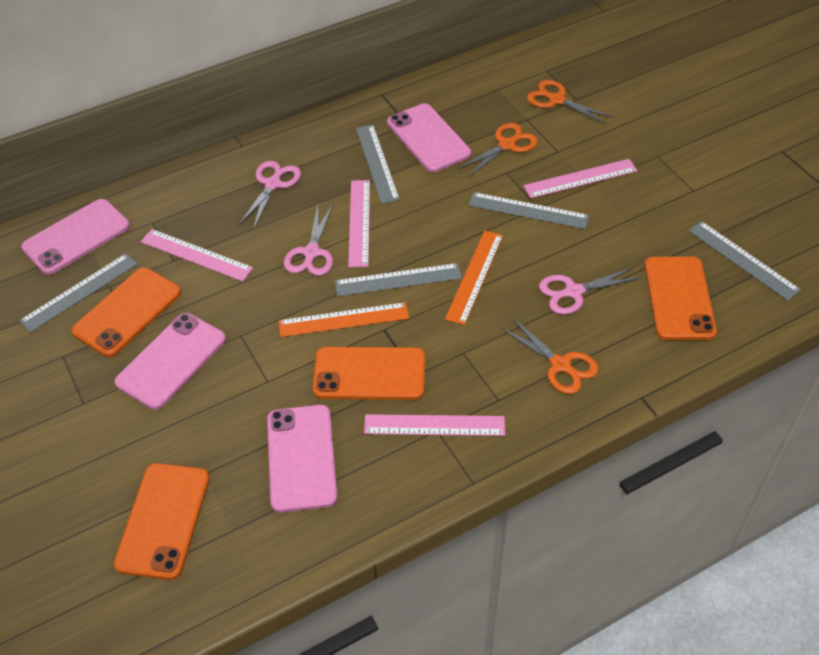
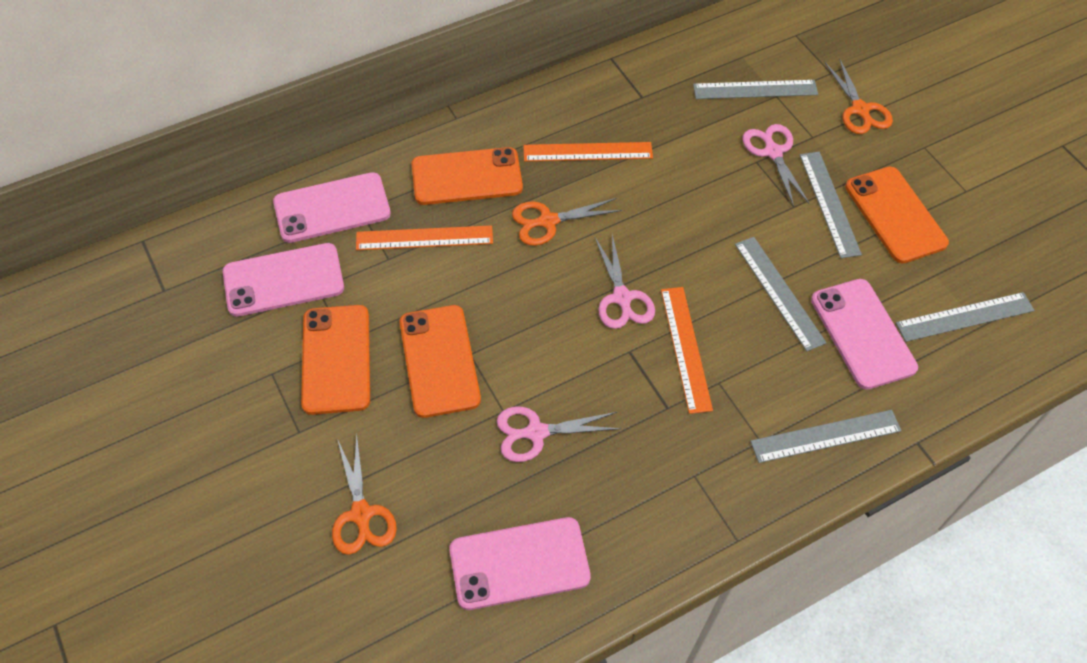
orange ruler: 2 -> 3
pink ruler: 4 -> 0

